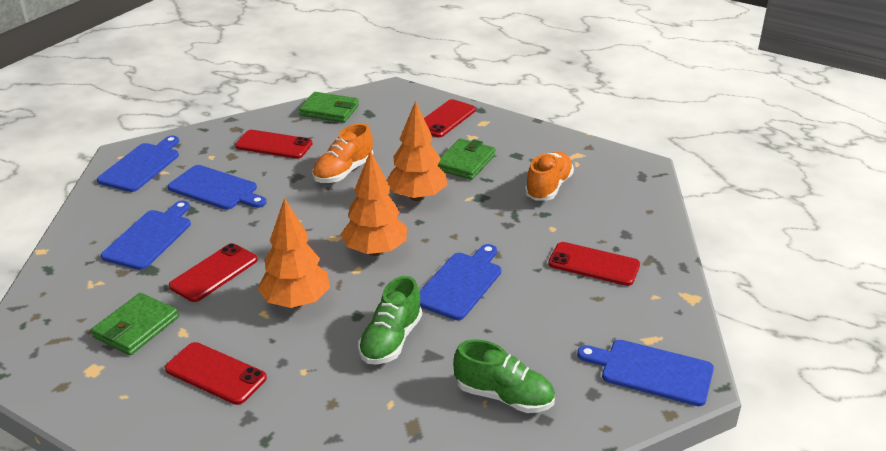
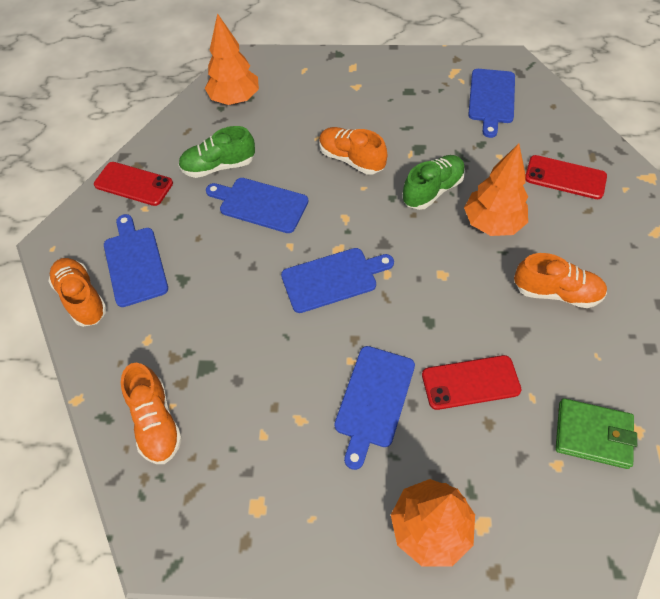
green wallet: 3 -> 1
orange shoe: 2 -> 4
red phone: 5 -> 3

